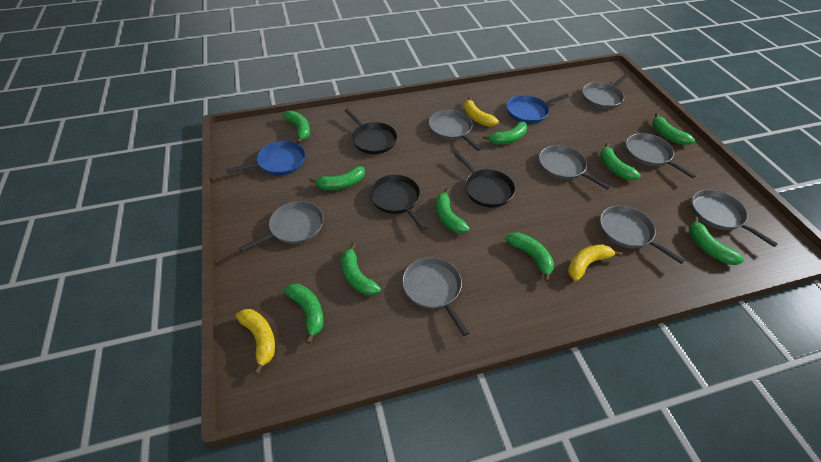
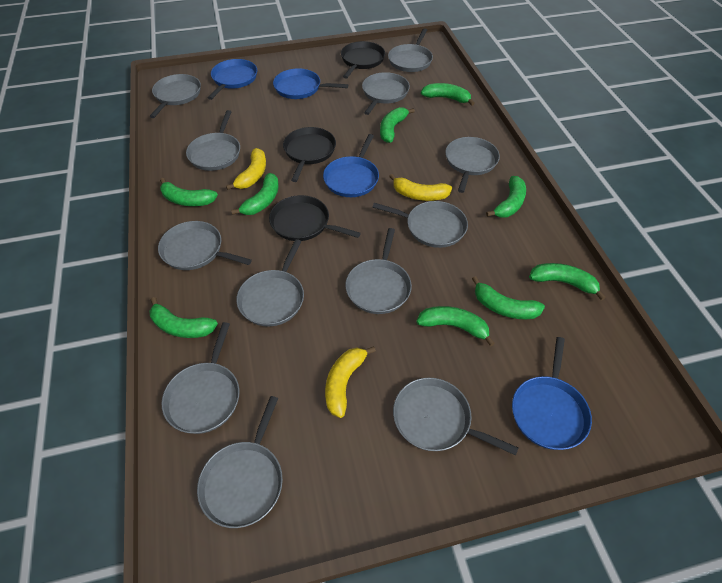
blue pan: 2 -> 4
green banana: 10 -> 9
grey pan: 8 -> 12

